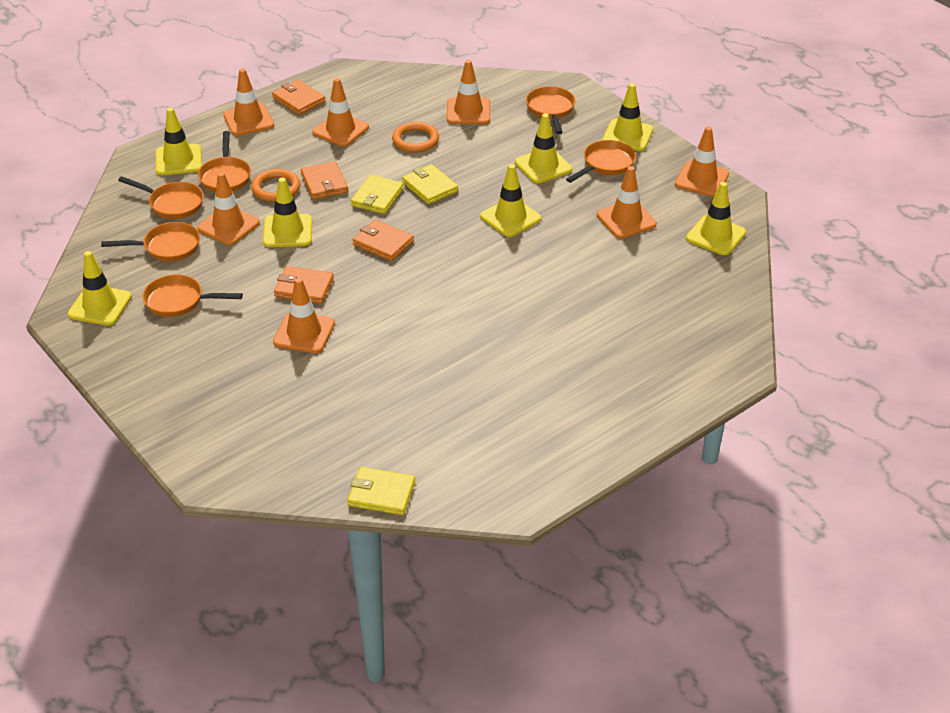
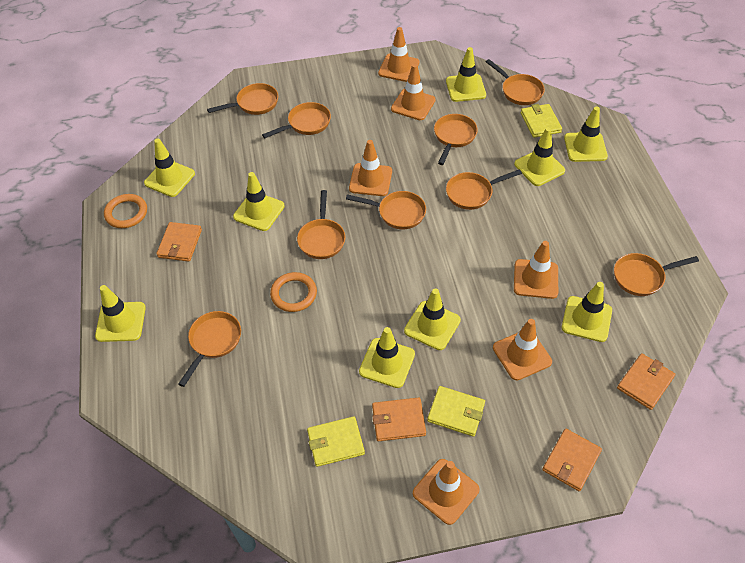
orange pan: 6 -> 9
orange traffic cone: 7 -> 6
yellow traffic cone: 7 -> 9

